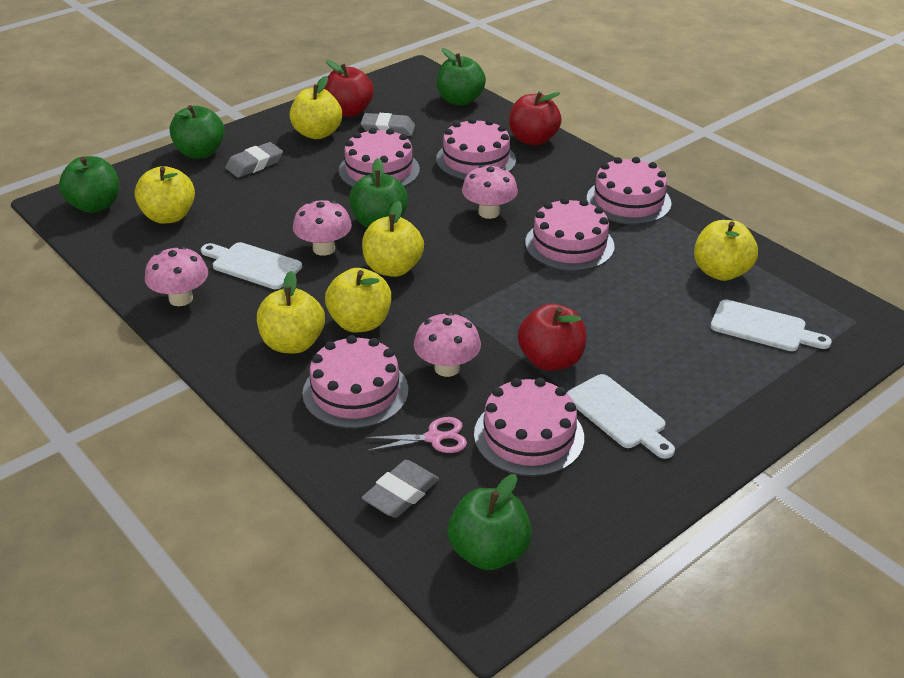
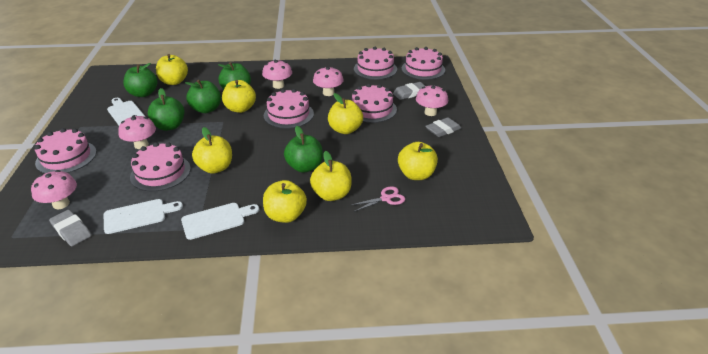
pink mushroom: 4 -> 5
red apple: 3 -> 0
yellow apple: 6 -> 7

